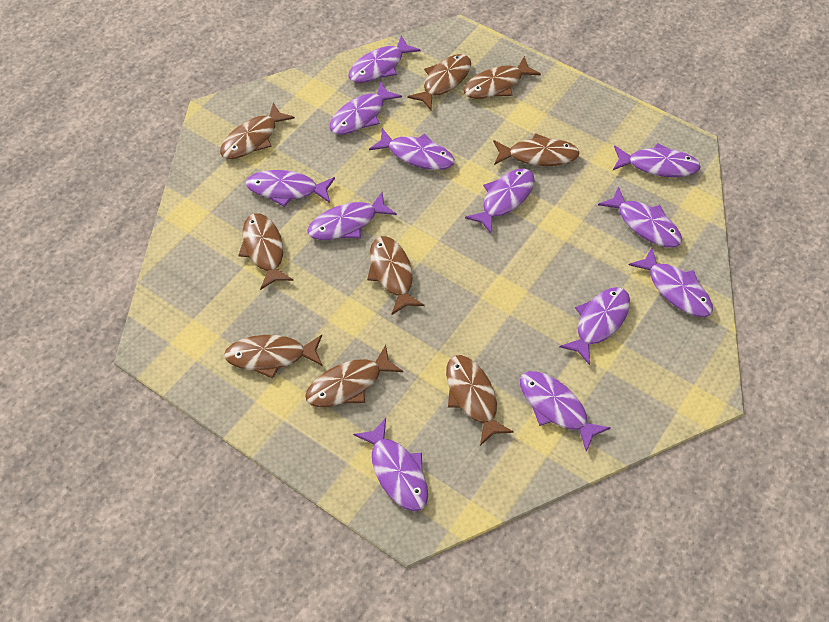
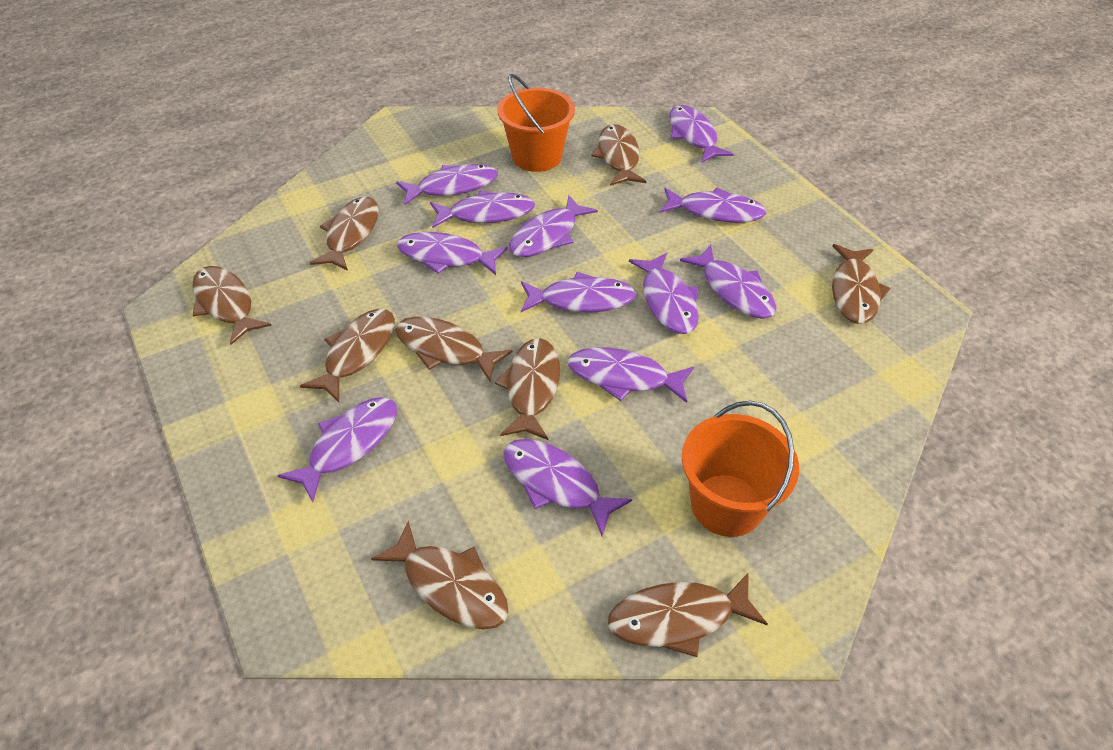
orange bucket: 0 -> 2

